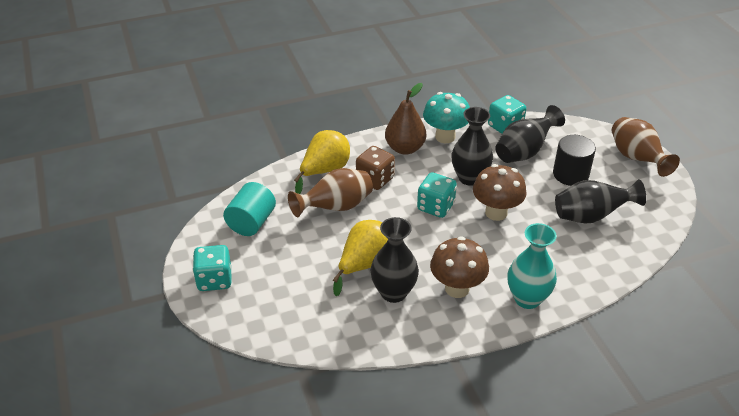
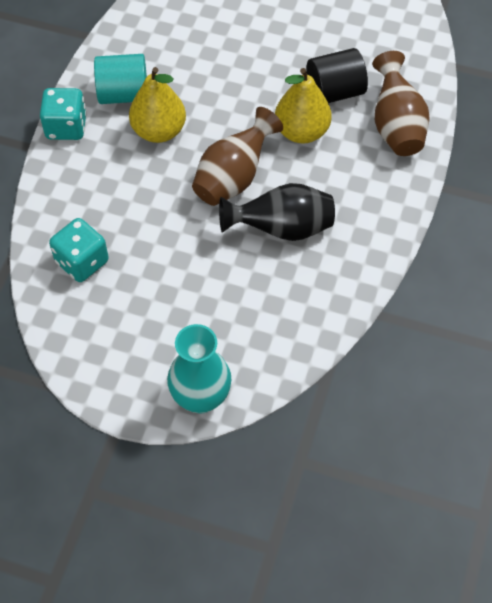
black vase: 4 -> 1
brown dice: 1 -> 0
brown mushroom: 2 -> 0
brown pear: 1 -> 0
turquoise dice: 3 -> 2
turquoise mushroom: 1 -> 0

